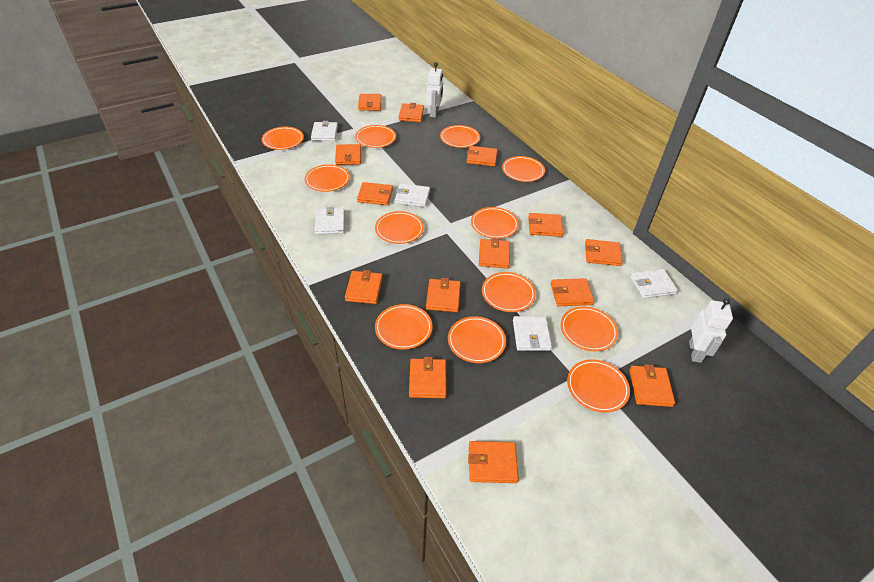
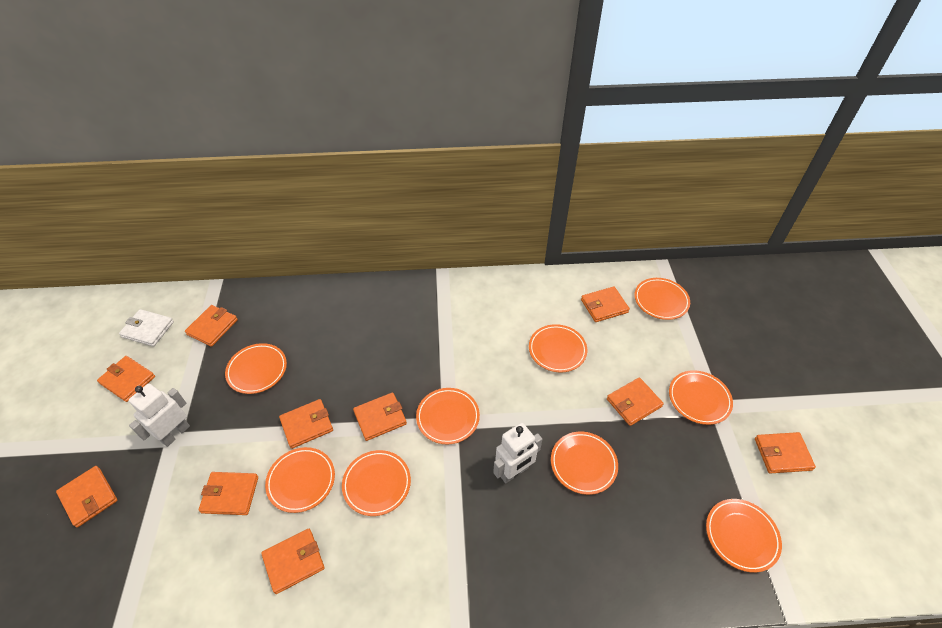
orange plate: 12 -> 9
orange wallet: 14 -> 10
white wallet: 5 -> 1

